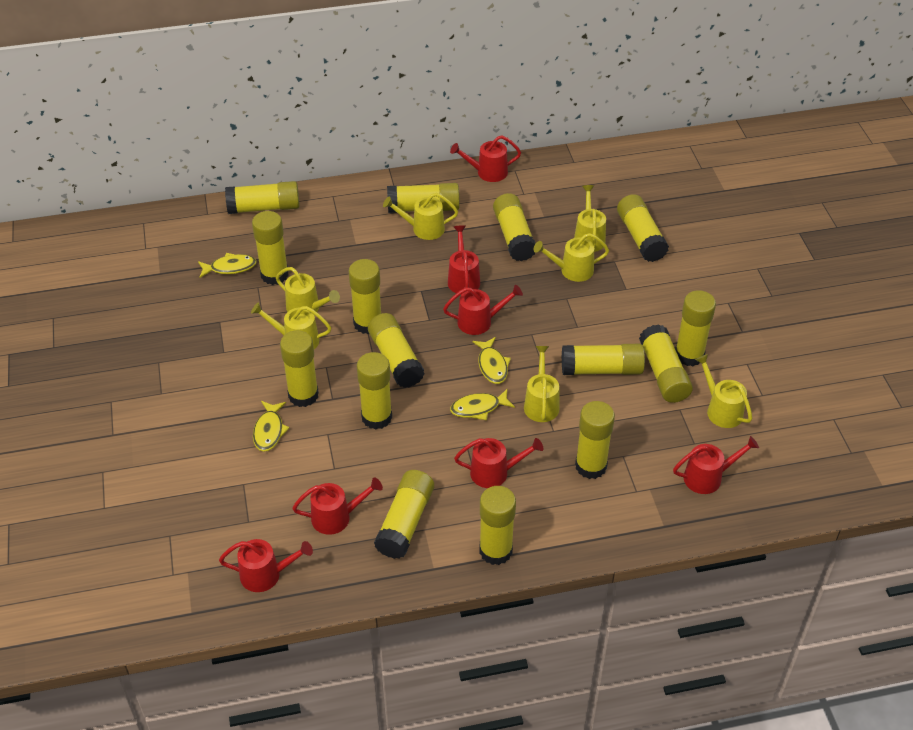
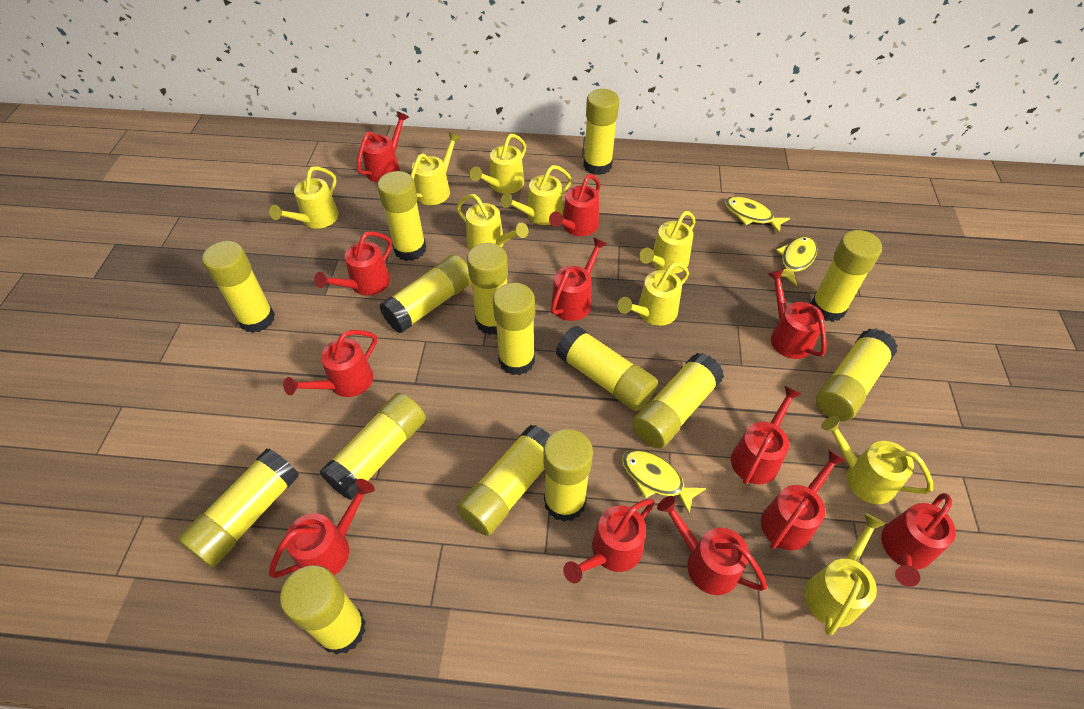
red watering can: 7 -> 12
yellow fish: 4 -> 3
yellow watering can: 7 -> 9

